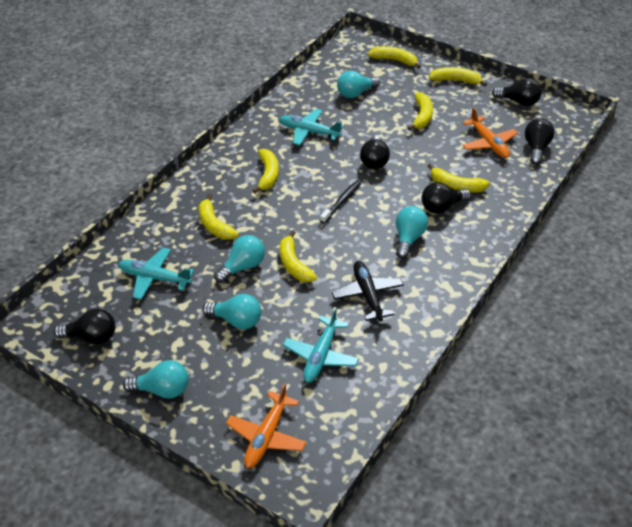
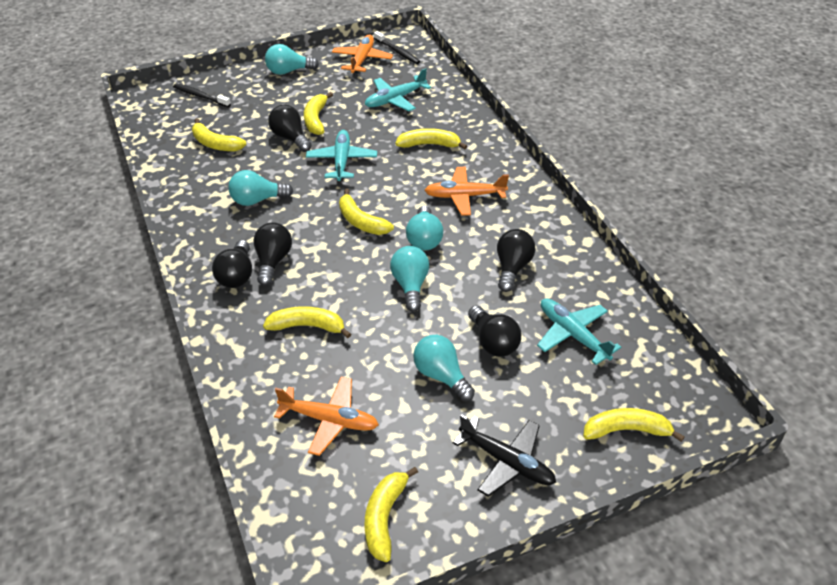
black toothbrush: 1 -> 2
orange plane: 2 -> 3

